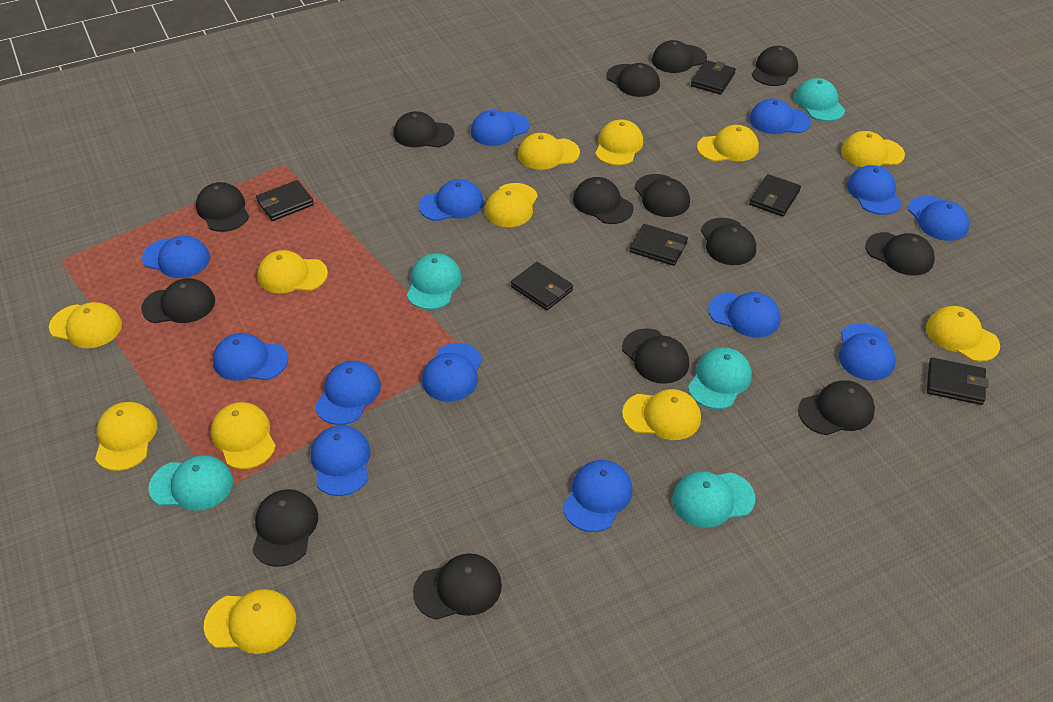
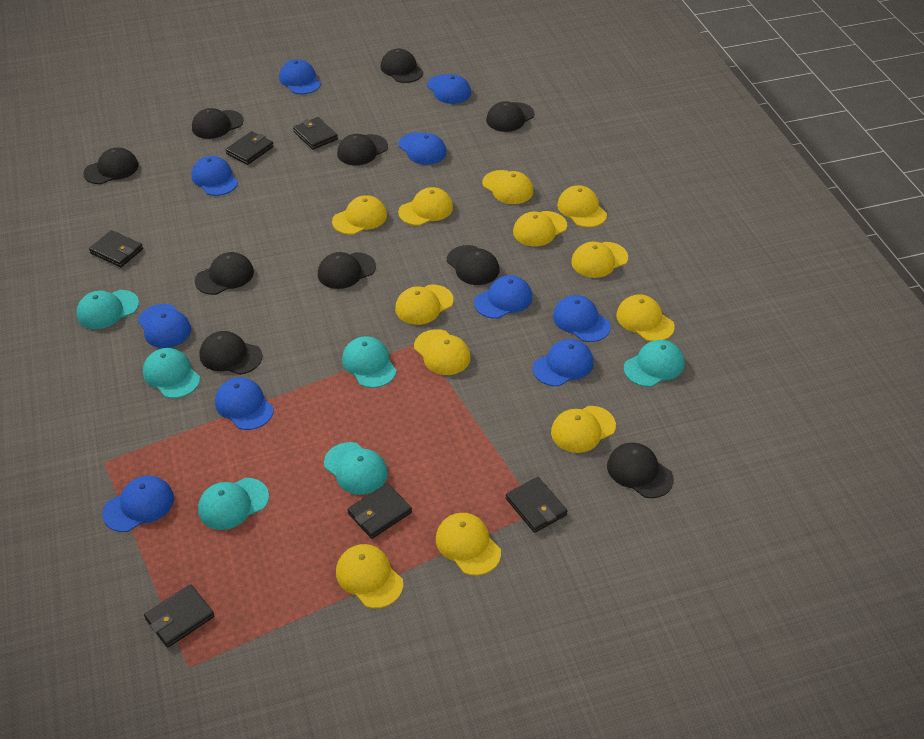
black cap: 14 -> 10
blue cap: 13 -> 10
turquoise cap: 5 -> 6

